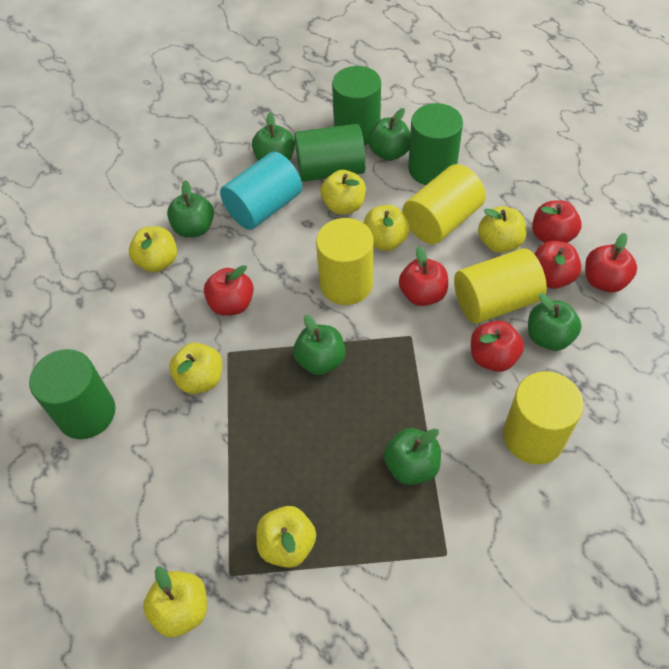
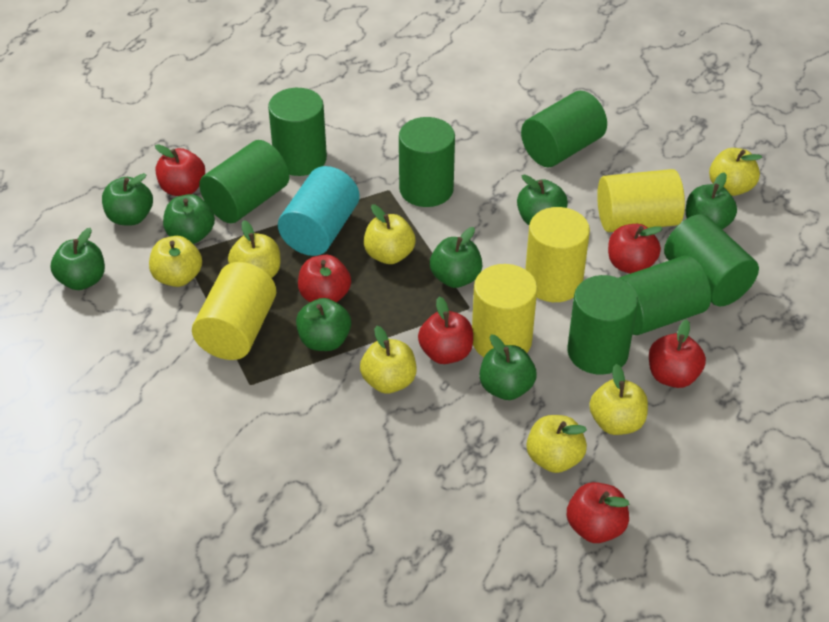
green apple: 6 -> 8
green cylinder: 4 -> 7

